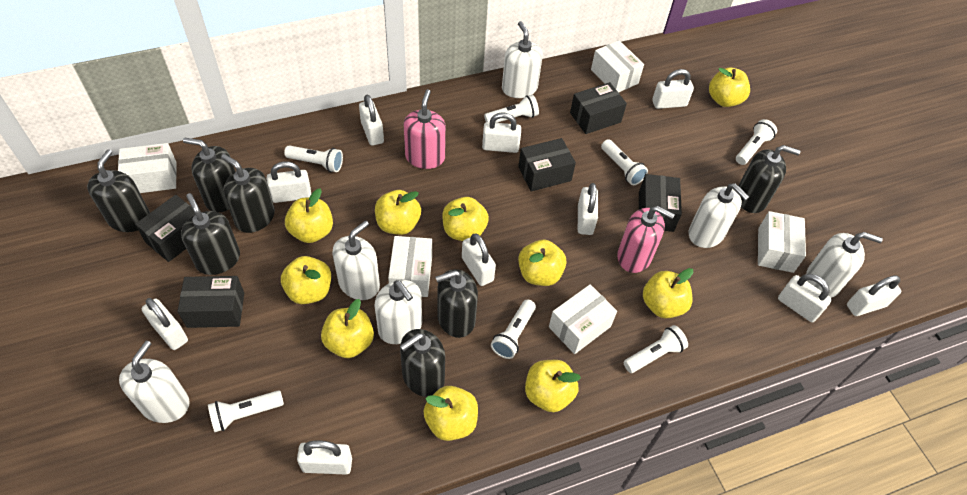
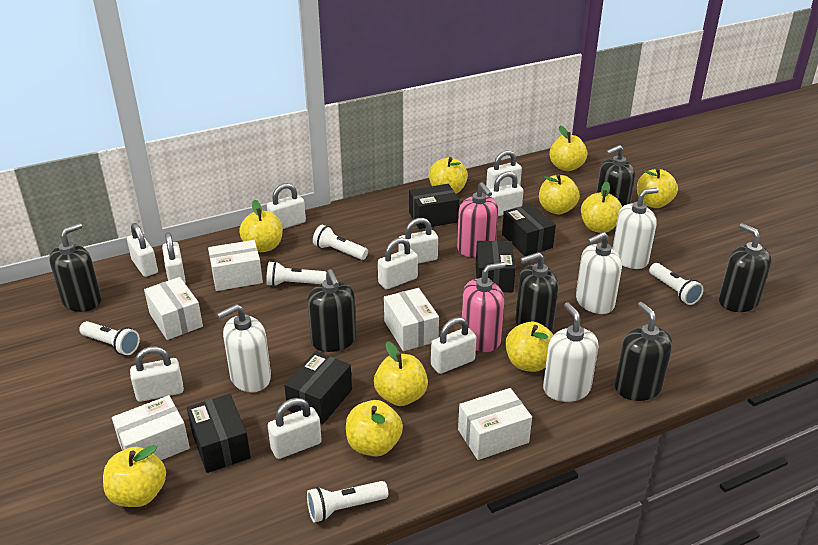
black soap dispenser: 7 -> 6
white flashlight: 7 -> 5
white soap dispenser: 6 -> 4

